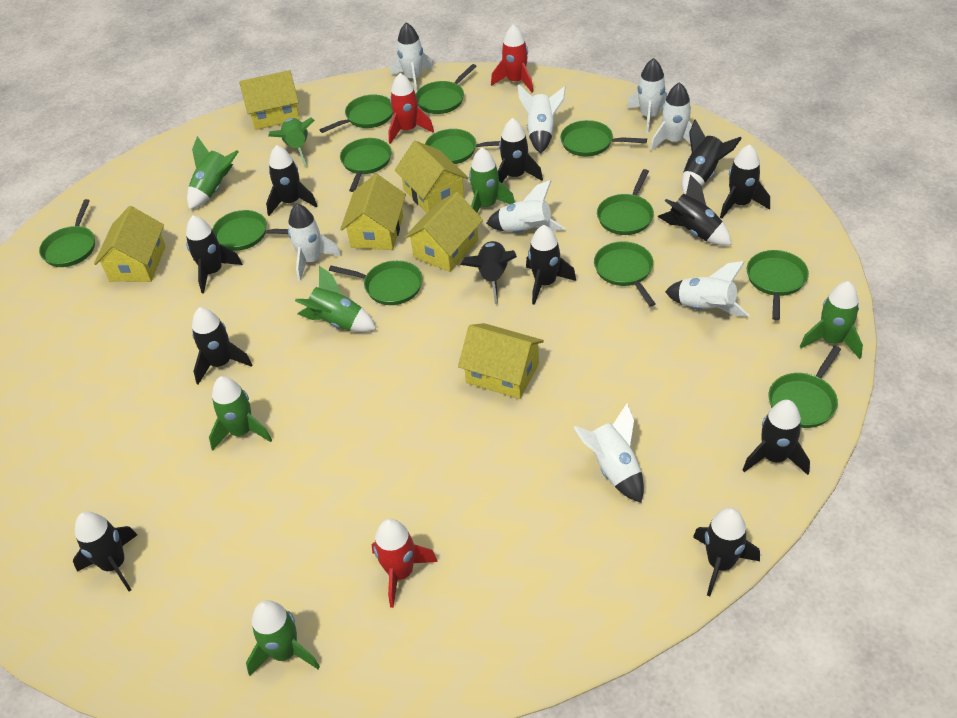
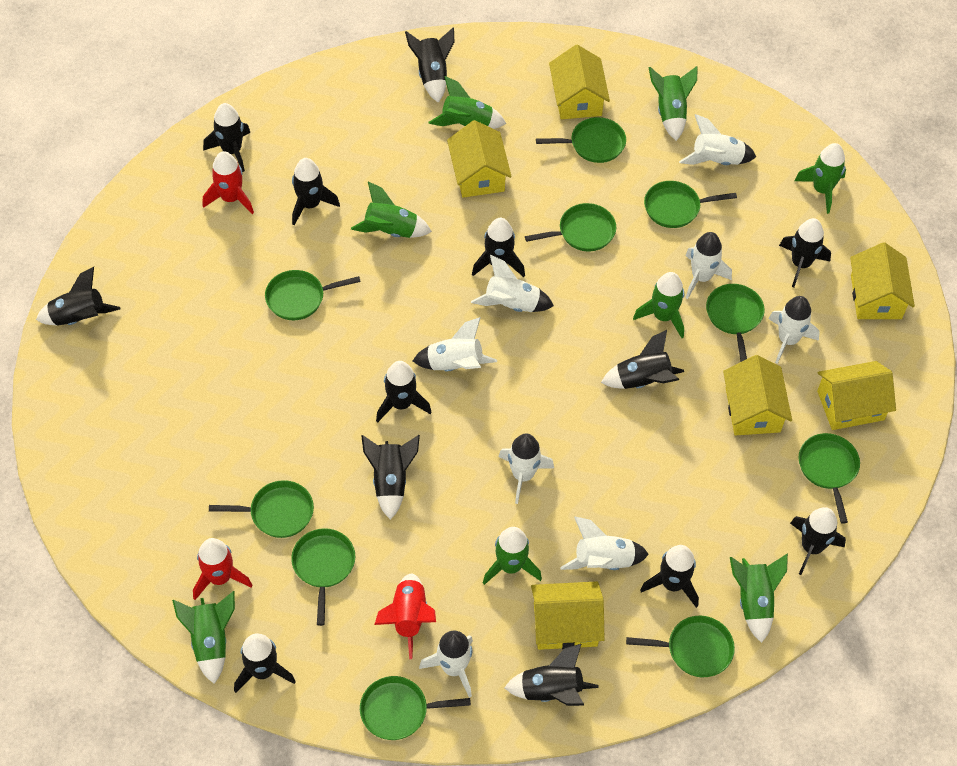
black rocket: 12 -> 13
green pan: 12 -> 10
green rocket: 7 -> 8

